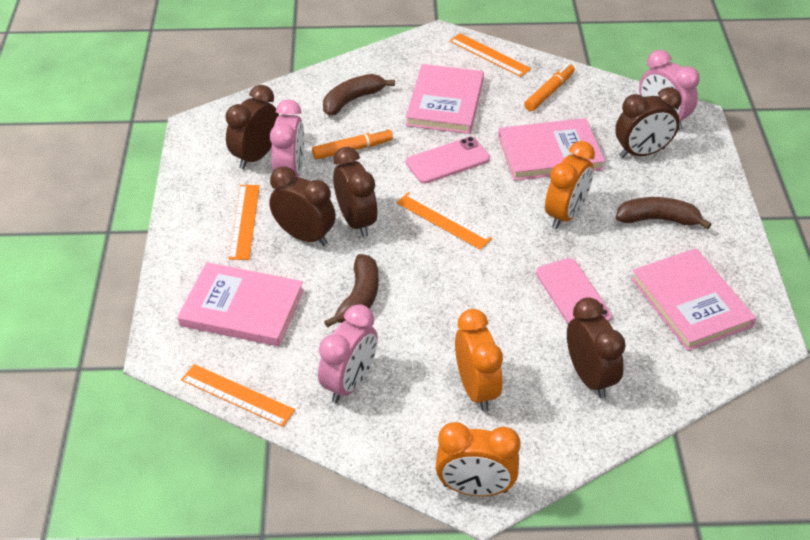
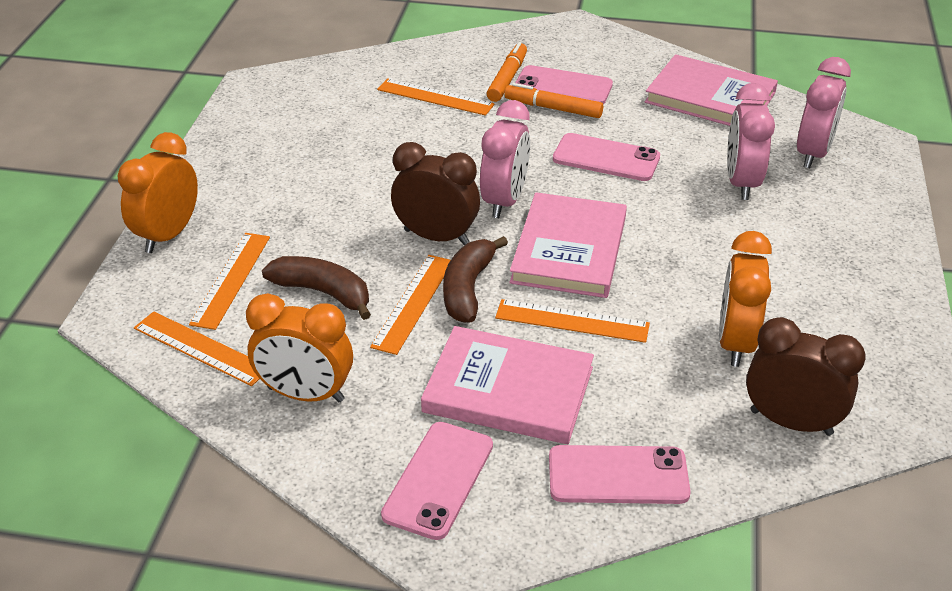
brown banana: 3 -> 2
brown clock: 5 -> 2
orange ruler: 4 -> 5
pink book: 4 -> 3
pink phone: 2 -> 4

